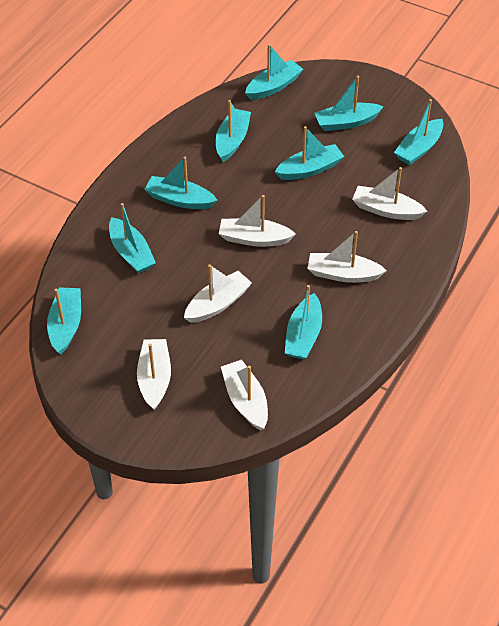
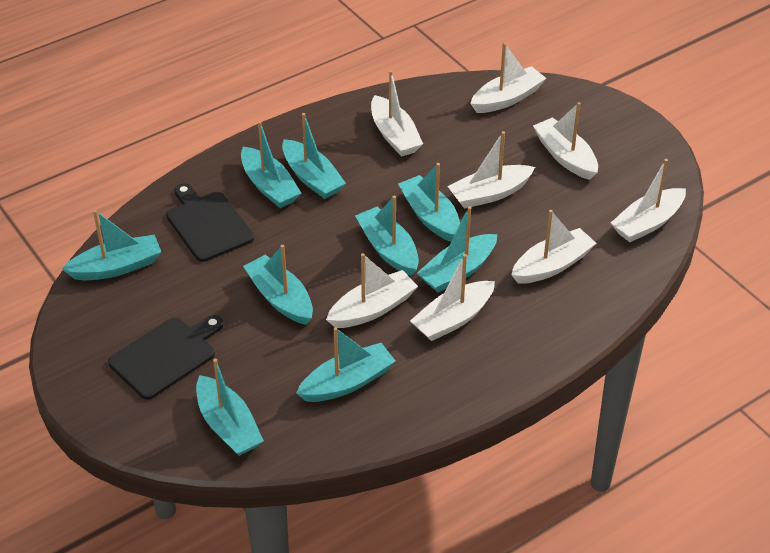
black cutting board: 0 -> 2
white boat: 6 -> 8

